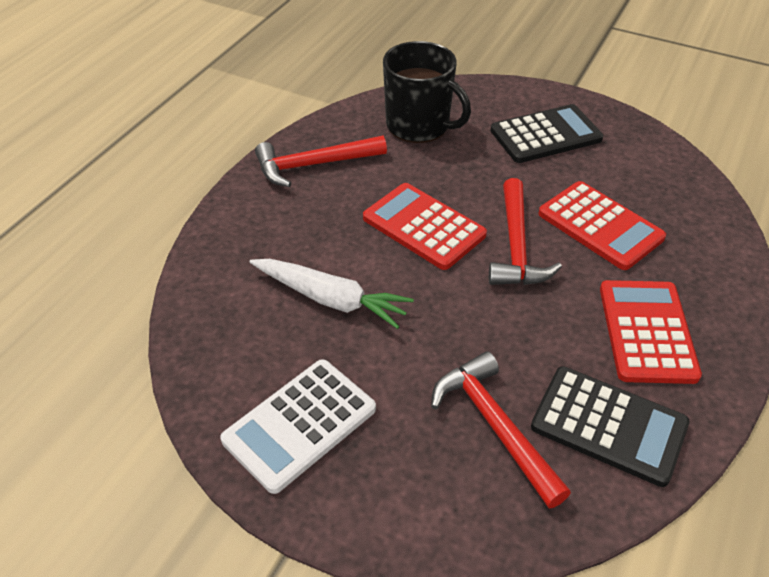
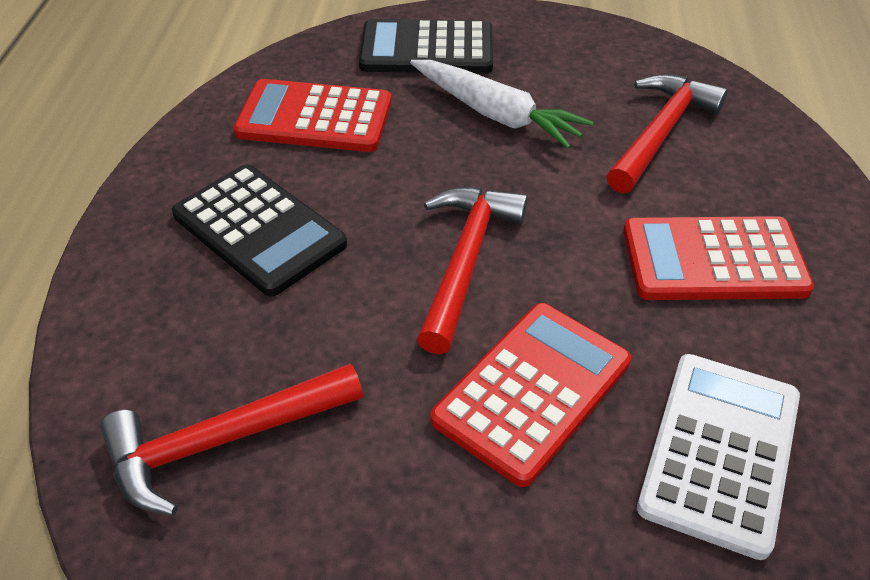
black mug: 1 -> 0

